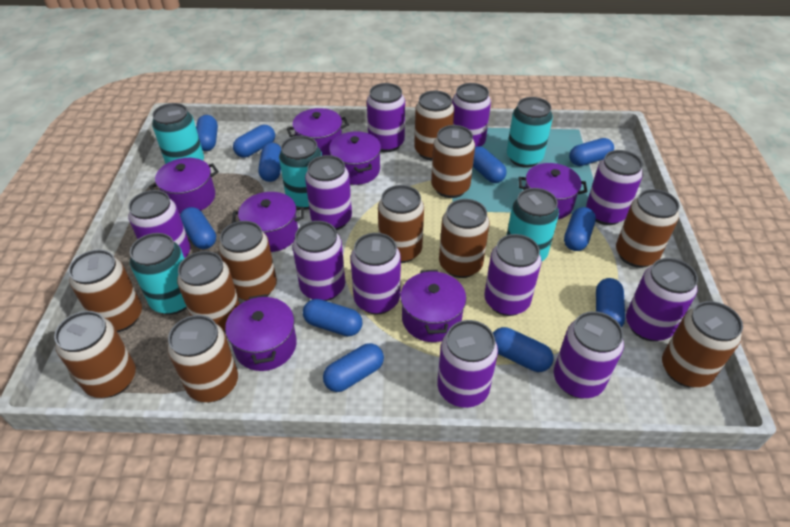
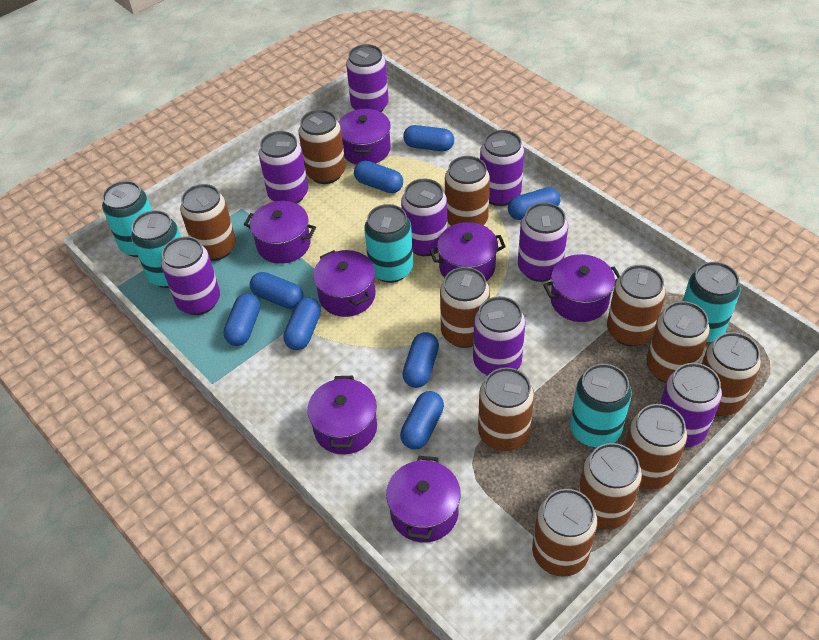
blue capsule: 11 -> 8
purple can: 11 -> 8

